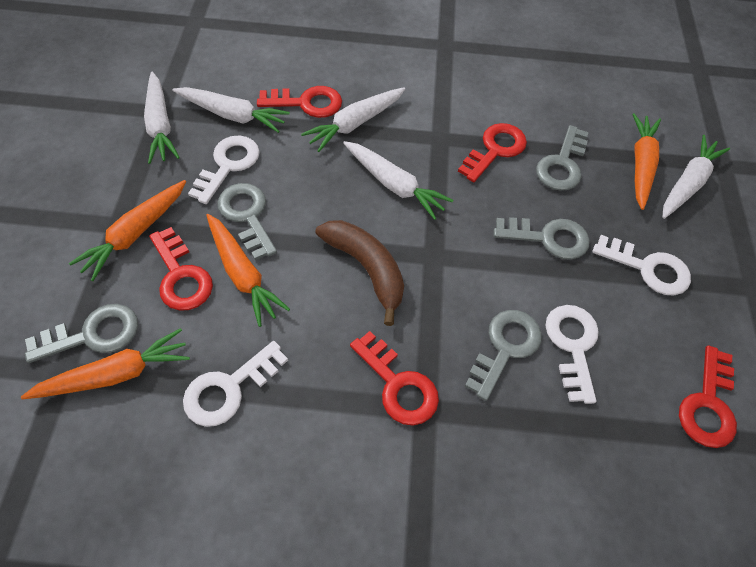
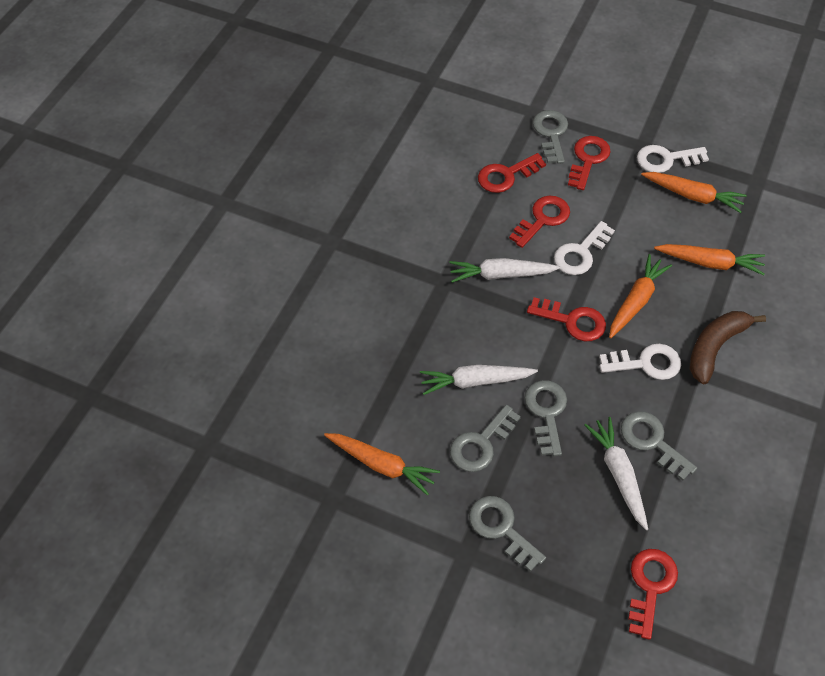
white carrot: 5 -> 3
white key: 4 -> 3

